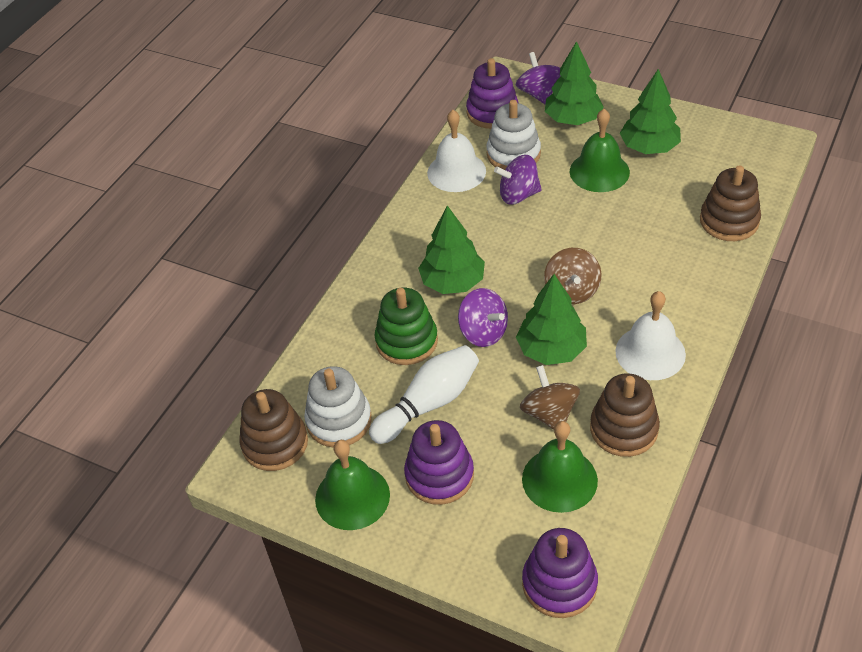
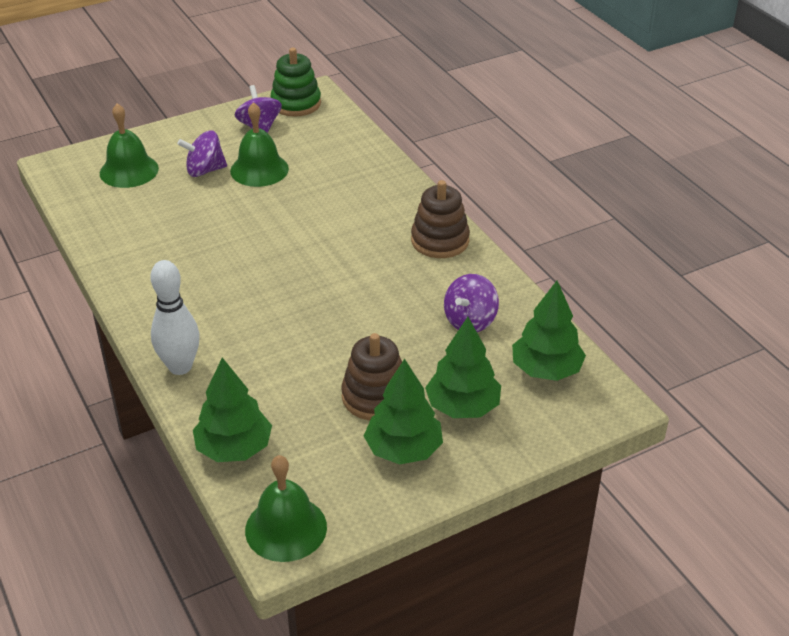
brown spinning top: 2 -> 0
brown stacking toy: 3 -> 2
purple stacking toy: 3 -> 0
white bell: 2 -> 0
white stacking toy: 2 -> 0

